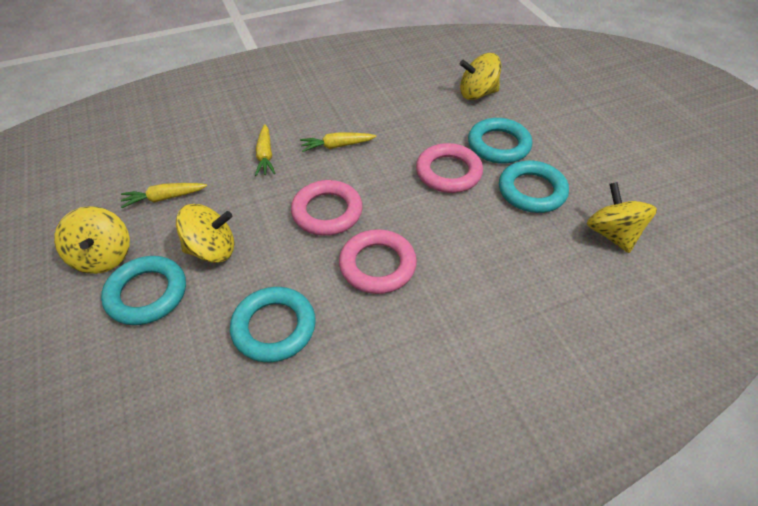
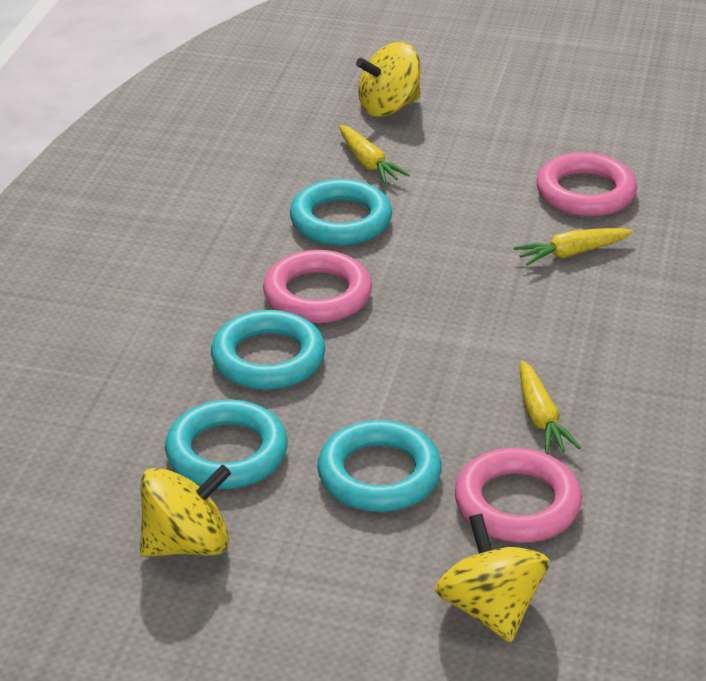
yellow spinning top: 4 -> 3

